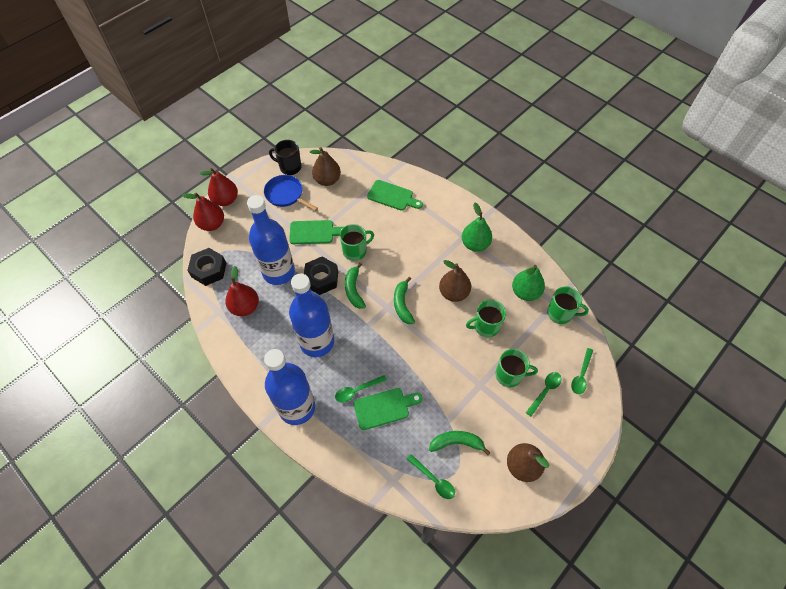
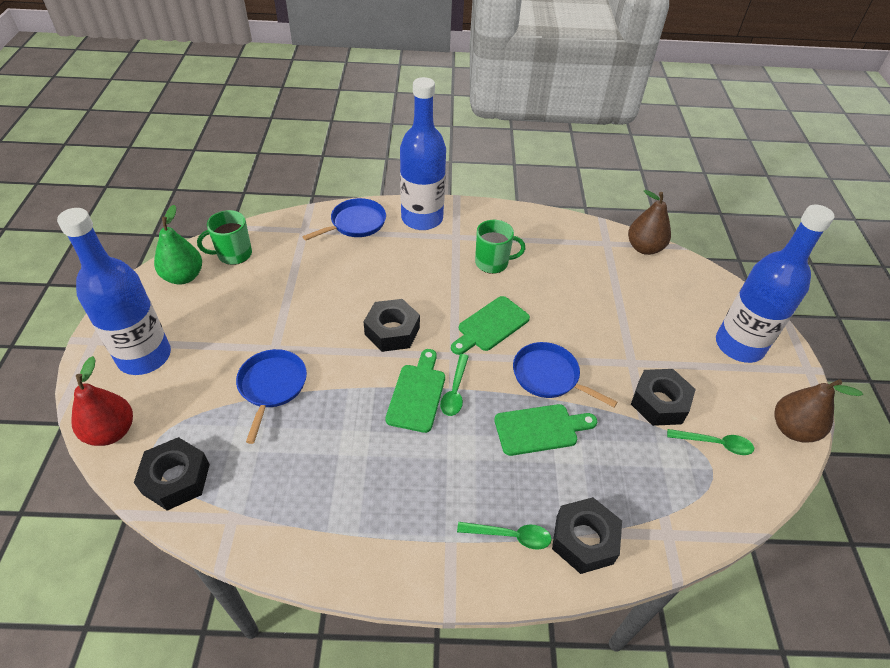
black mug: 1 -> 0
black nut: 2 -> 4
blue pan: 1 -> 3
brown pear: 3 -> 2
green banana: 3 -> 0
green mug: 4 -> 2
green pear: 2 -> 1
green spoon: 4 -> 3
red pear: 3 -> 1

